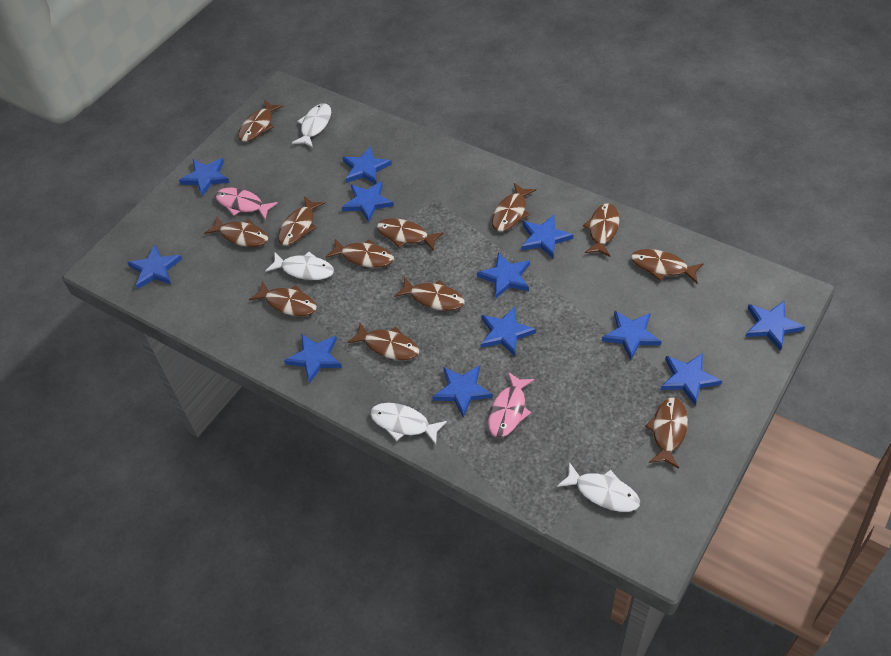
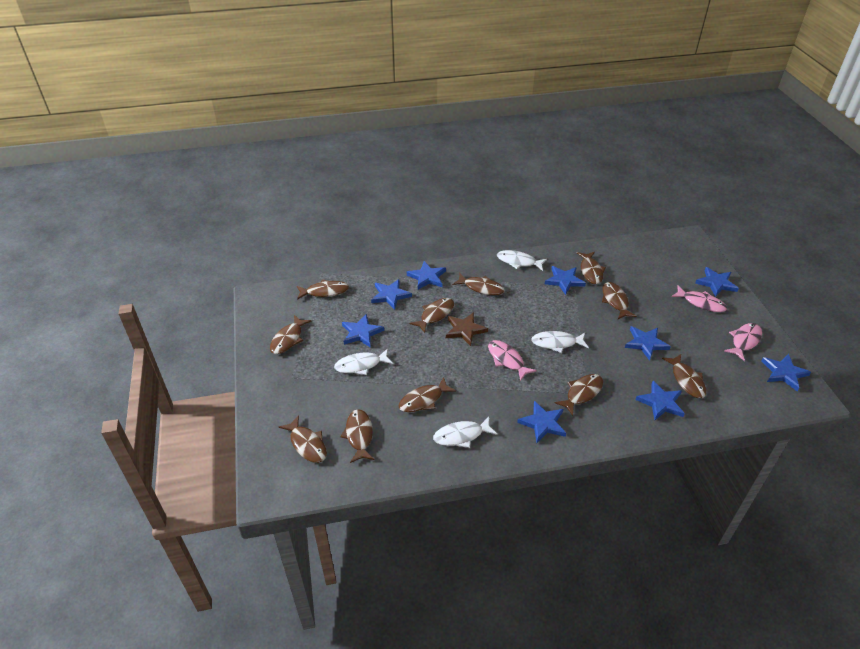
blue star: 12 -> 9
brown fish: 12 -> 11
brown star: 0 -> 1
pink fish: 2 -> 3

